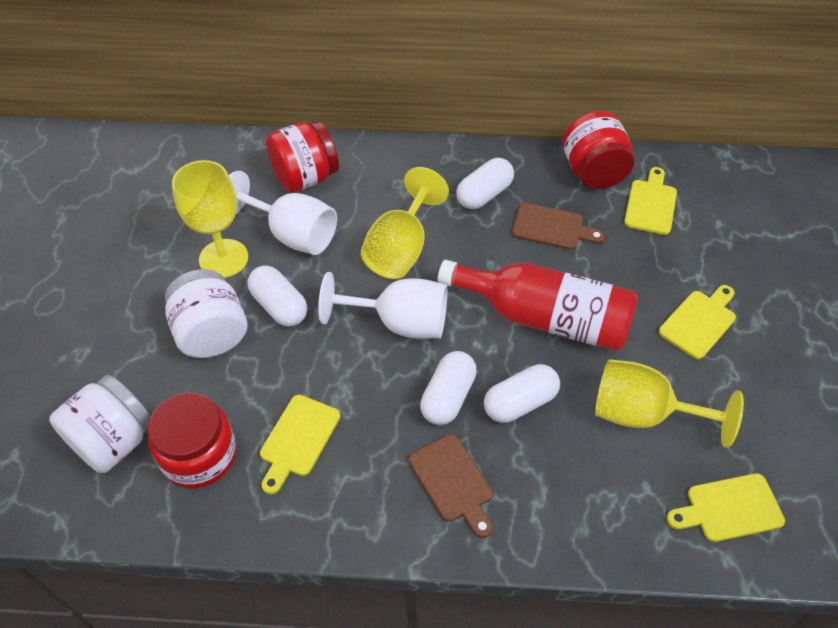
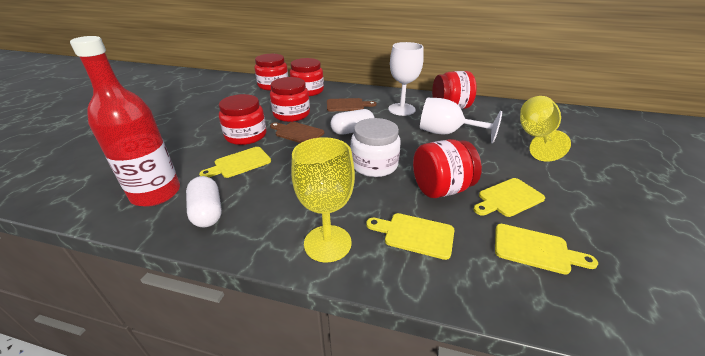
red jar: 3 -> 6
white capsule: 4 -> 2
white jar: 2 -> 1
yellow goblet: 3 -> 2

